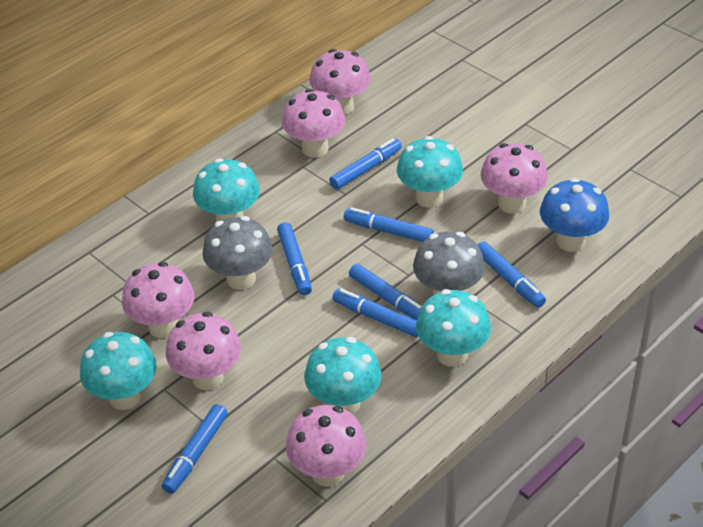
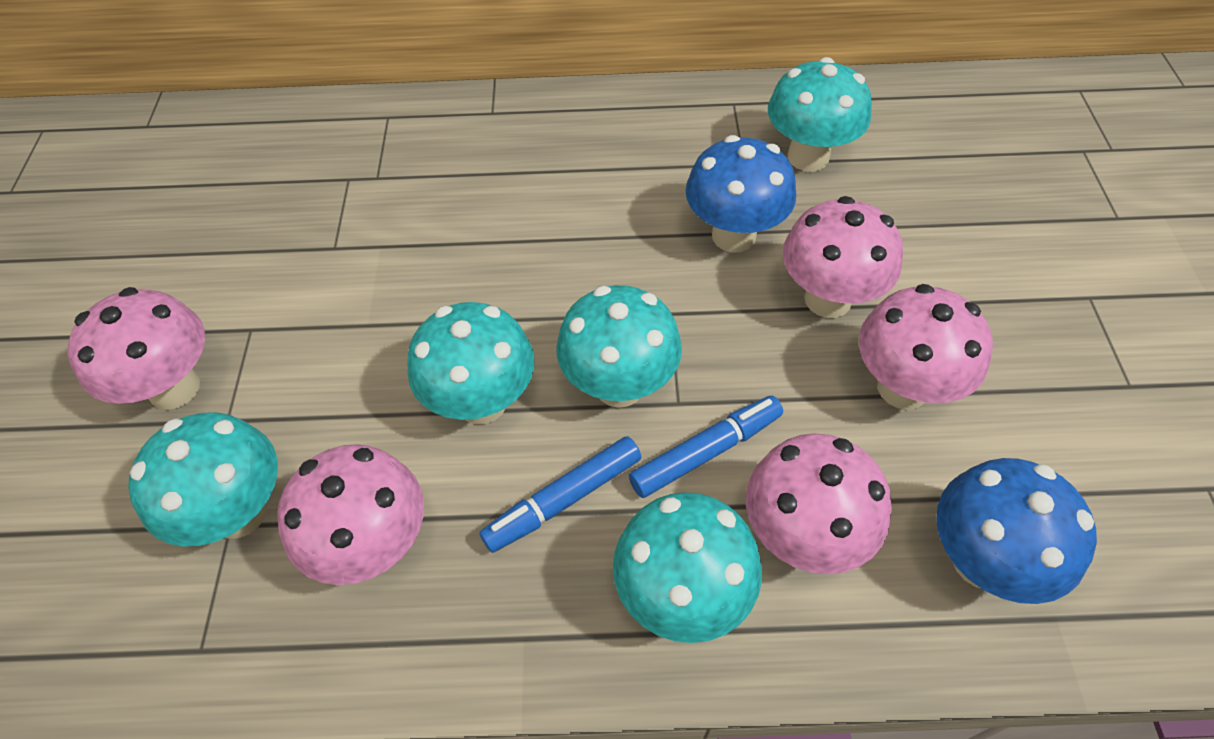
blue marker: 7 -> 2
blue mushroom: 1 -> 2
grey mushroom: 2 -> 0
pink mushroom: 6 -> 5

